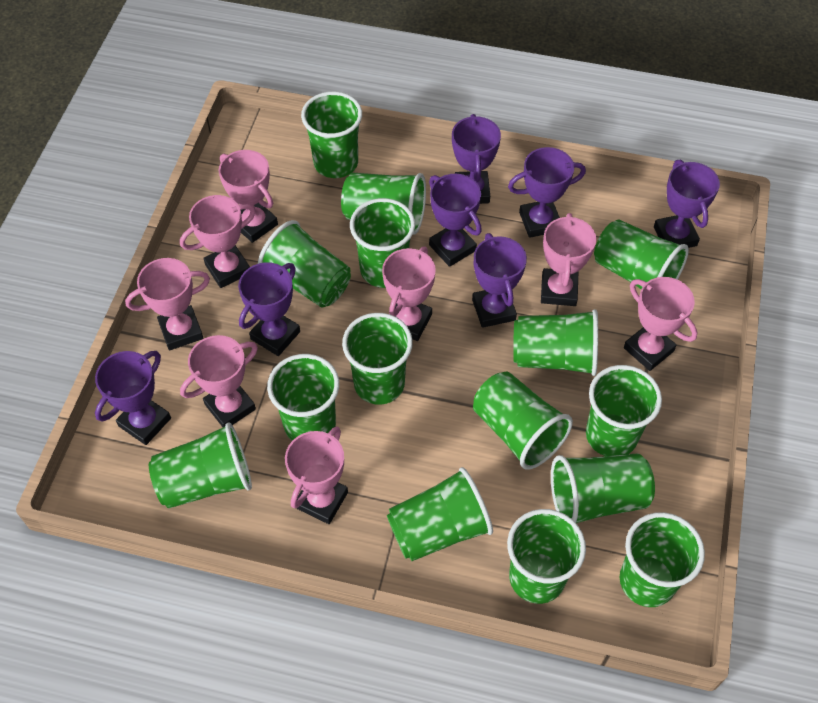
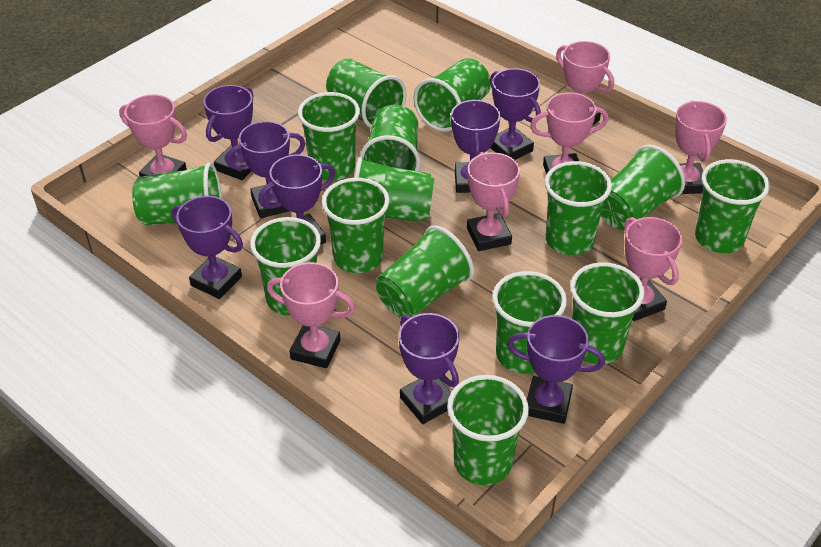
pink trophy: 8 -> 7
purple trophy: 7 -> 8

